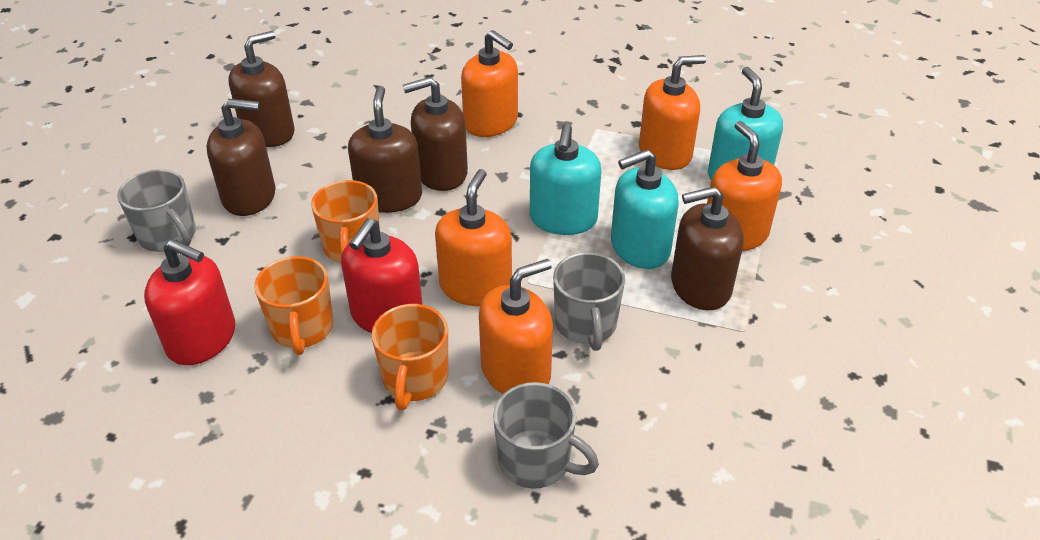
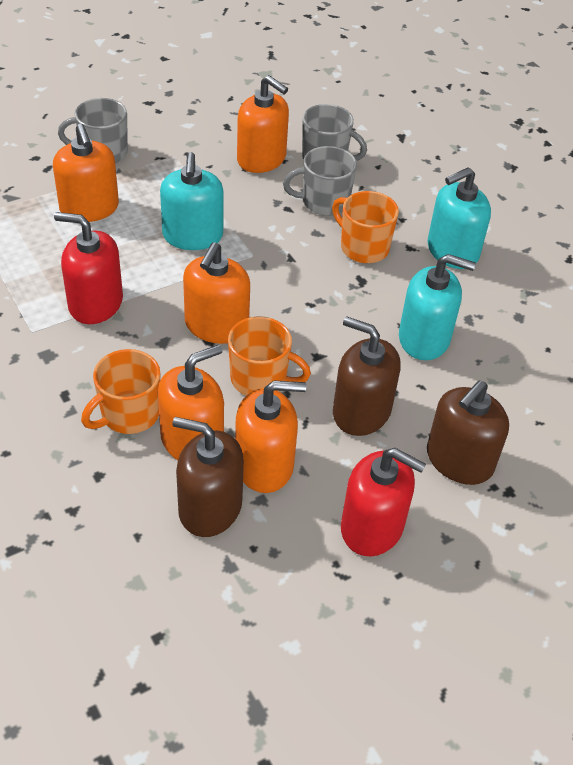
brown soap dispenser: 5 -> 3

